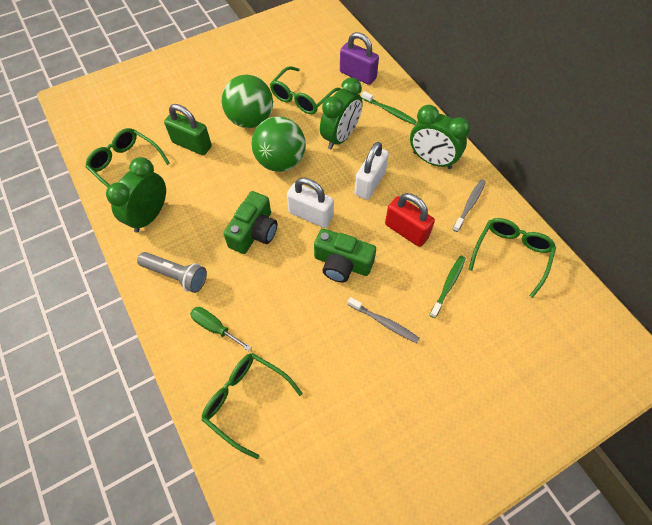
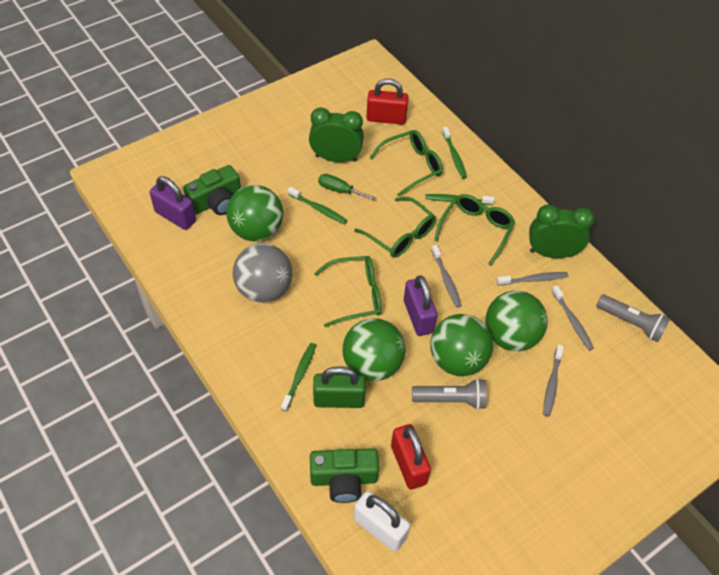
green ball: 2 -> 4
green clock: 3 -> 2
green toothbrush: 2 -> 4
grey ball: 0 -> 1
grey flashlight: 1 -> 2
grey toothbrush: 2 -> 4
purple padlock: 1 -> 2
red padlock: 1 -> 2
white padlock: 2 -> 1

